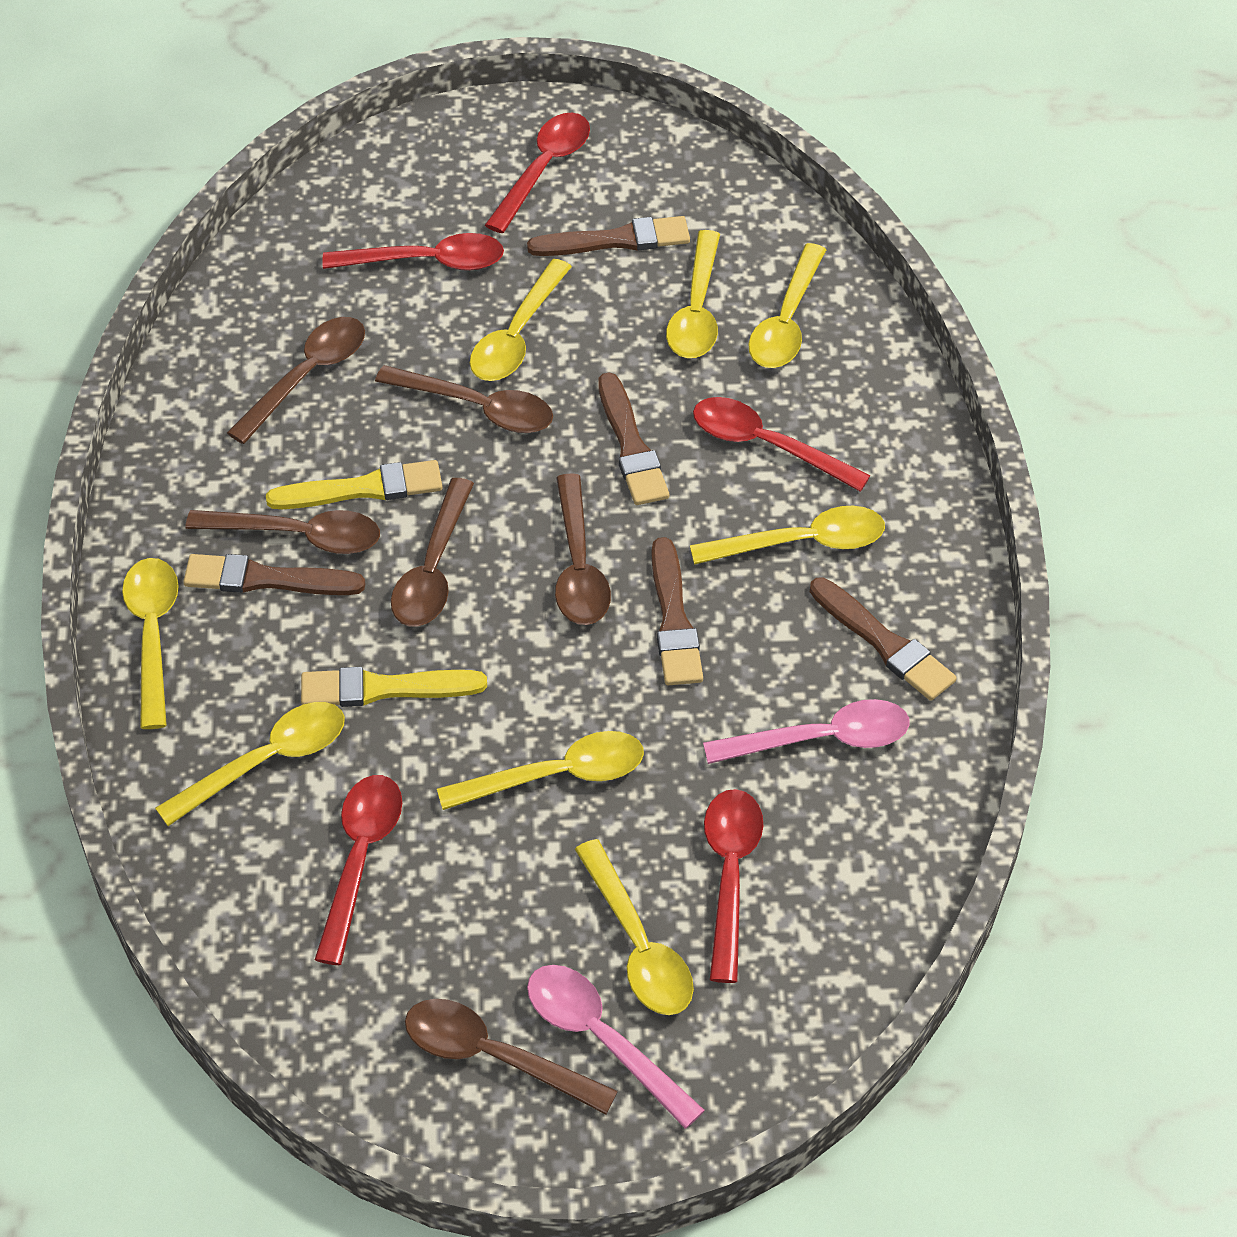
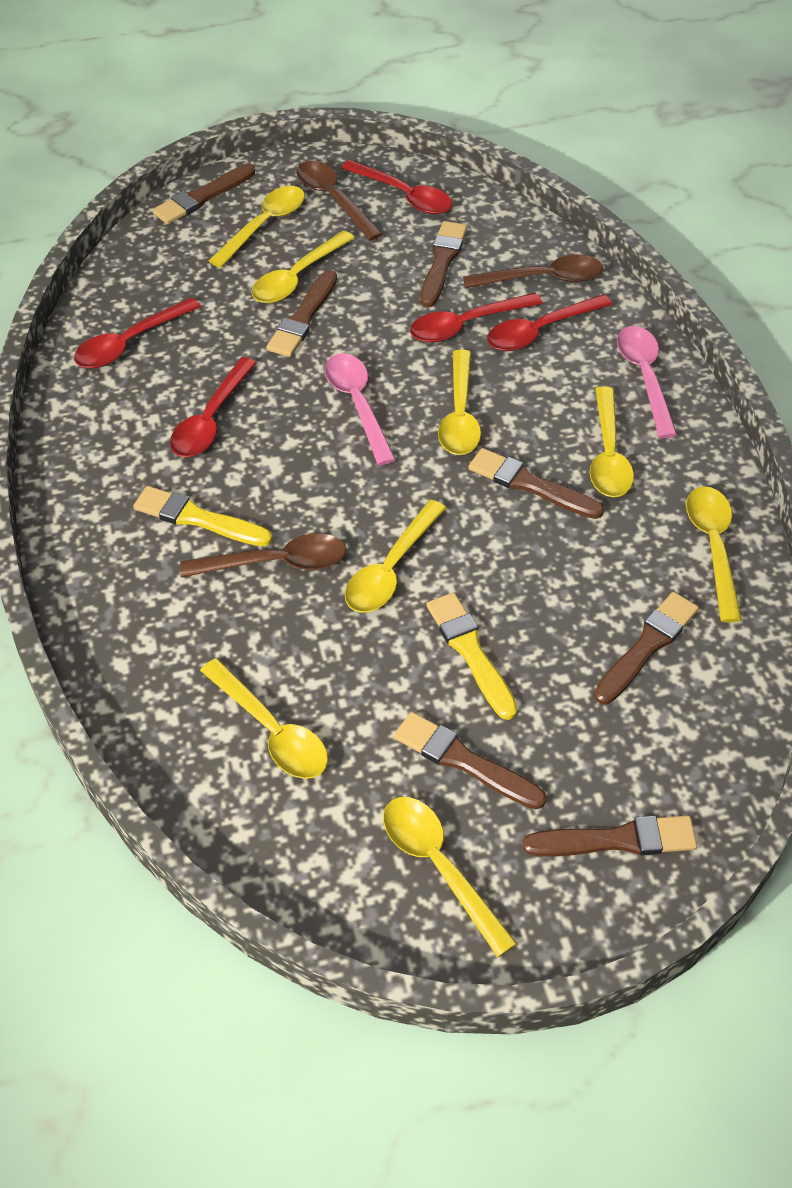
brown brush: 5 -> 7
brown spoon: 6 -> 3

